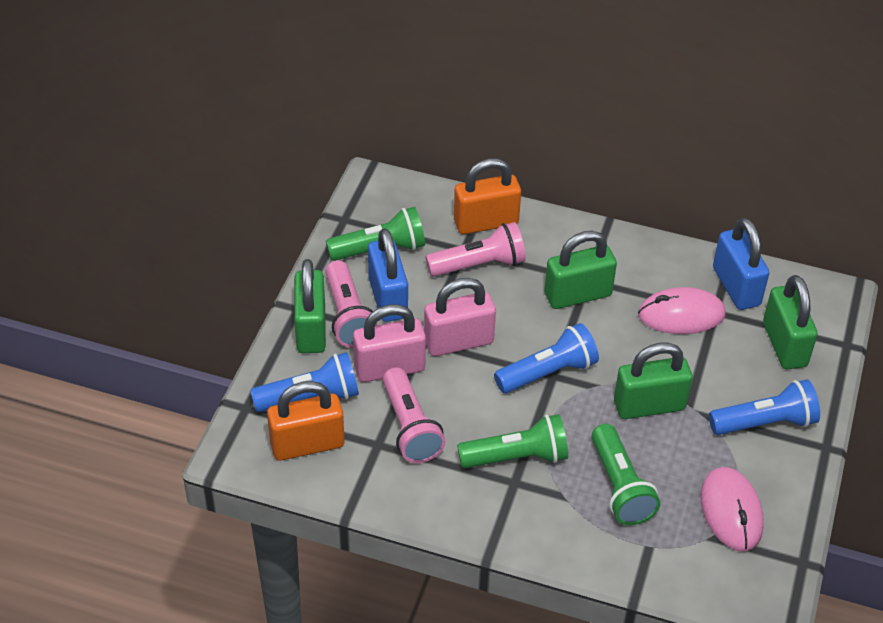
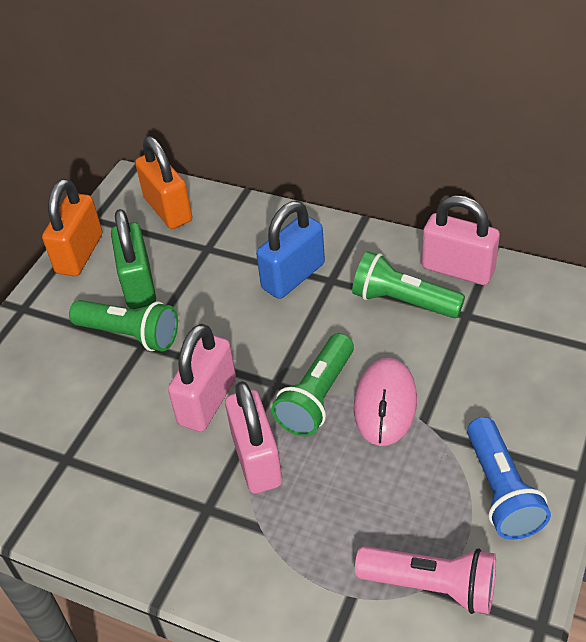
blue flashlight: 3 -> 1
blue padlock: 2 -> 1
green padlock: 4 -> 1
pink flashlight: 3 -> 1
pink mouse: 2 -> 1
pink padlock: 2 -> 3

